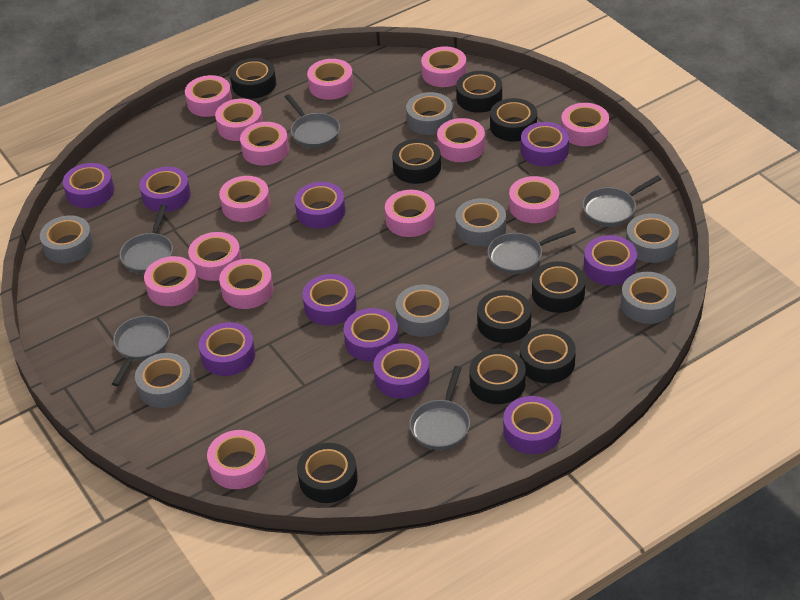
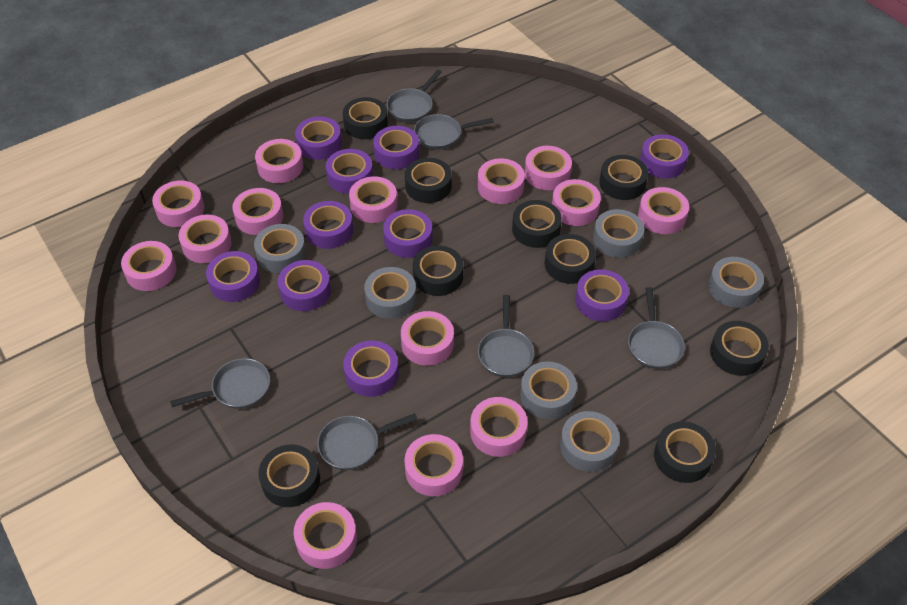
grey tape: 7 -> 6

